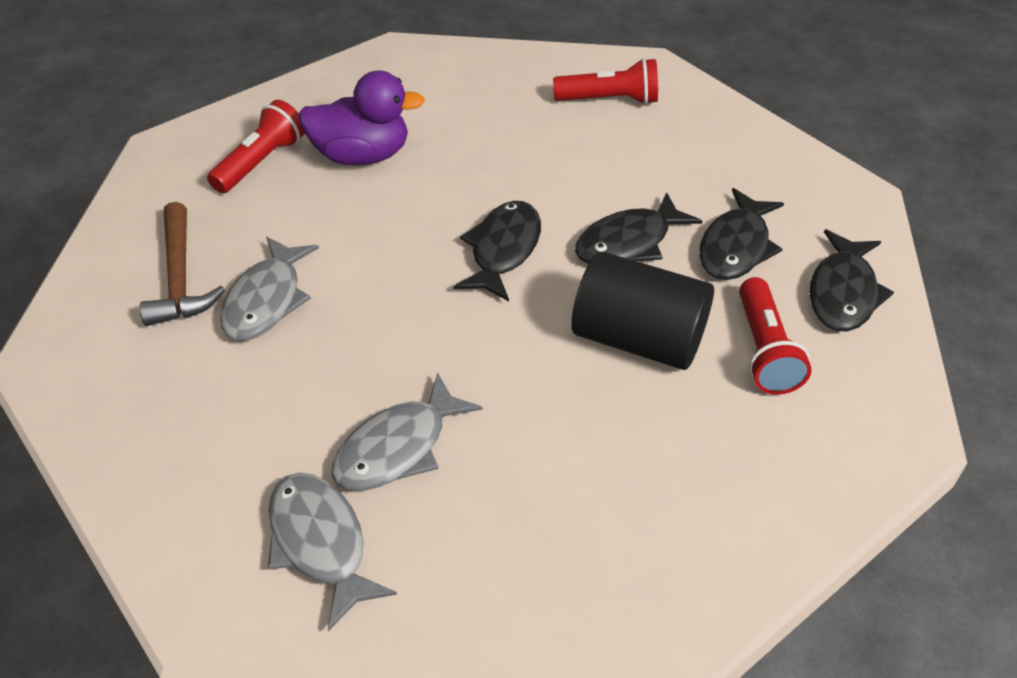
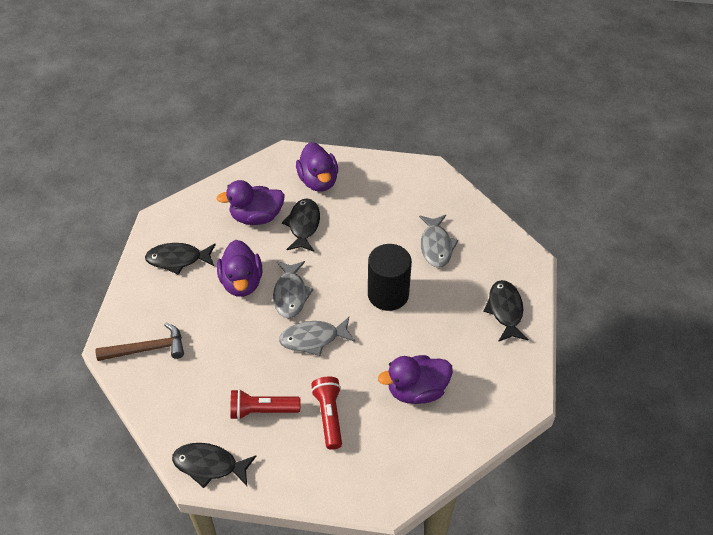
purple duck: 1 -> 4
red flashlight: 3 -> 2

